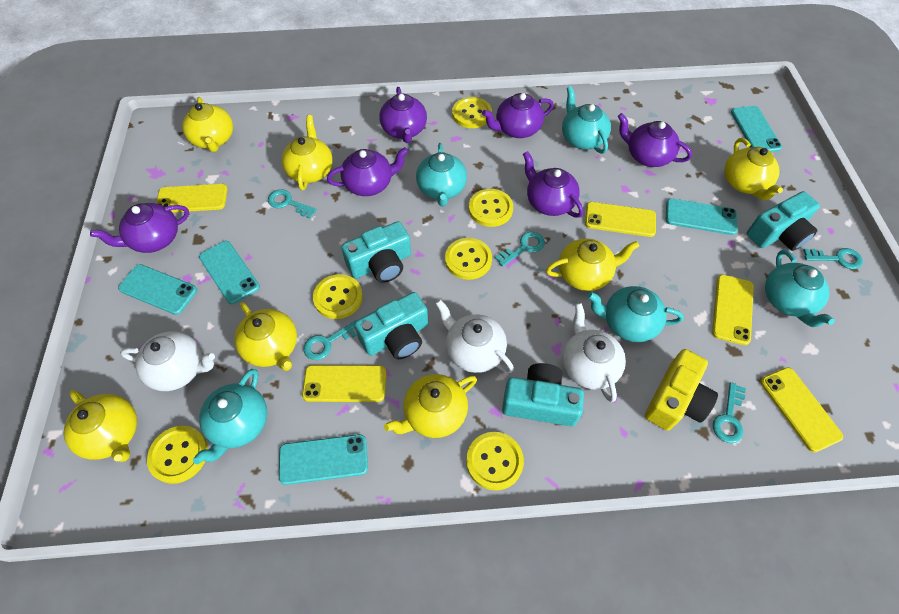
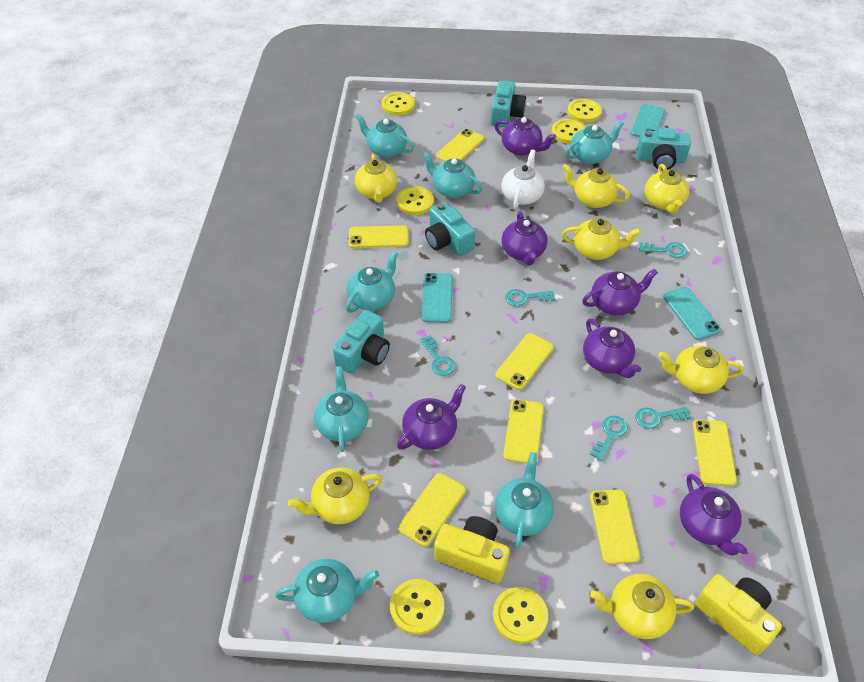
turquoise phone: 5 -> 3
turquoise teapot: 5 -> 7
white teapot: 3 -> 1
yellow camera: 1 -> 2
yellow phone: 5 -> 7

